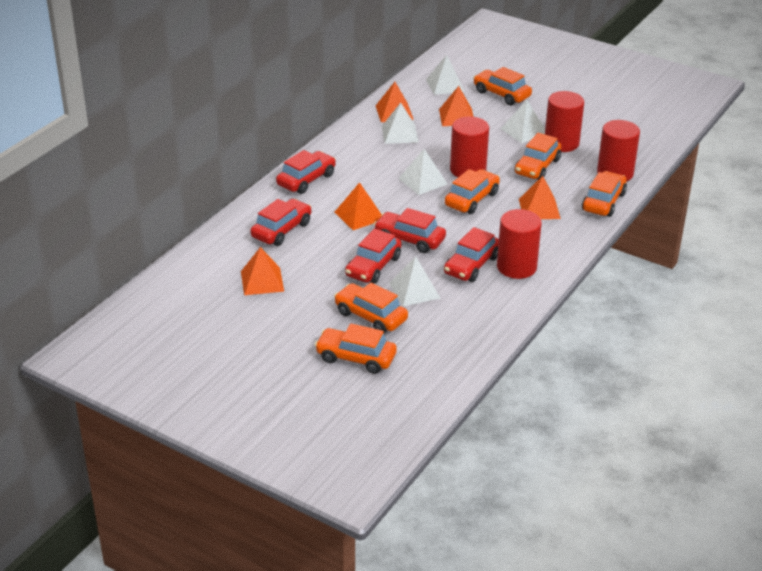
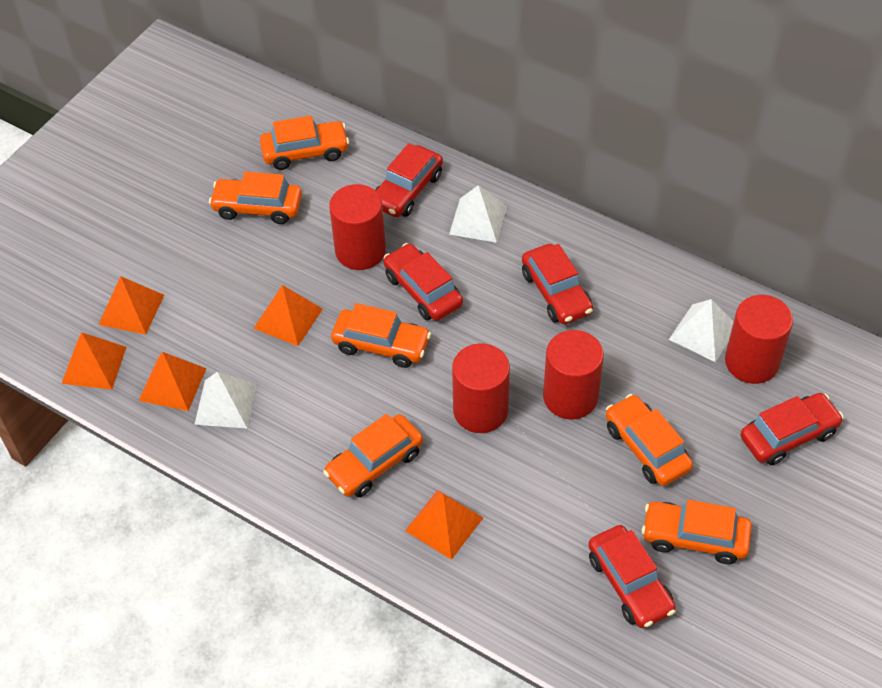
white pyramid: 5 -> 3

